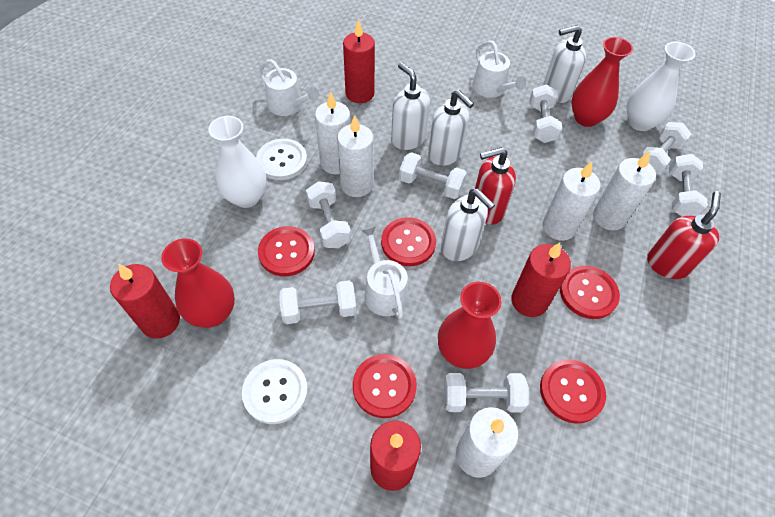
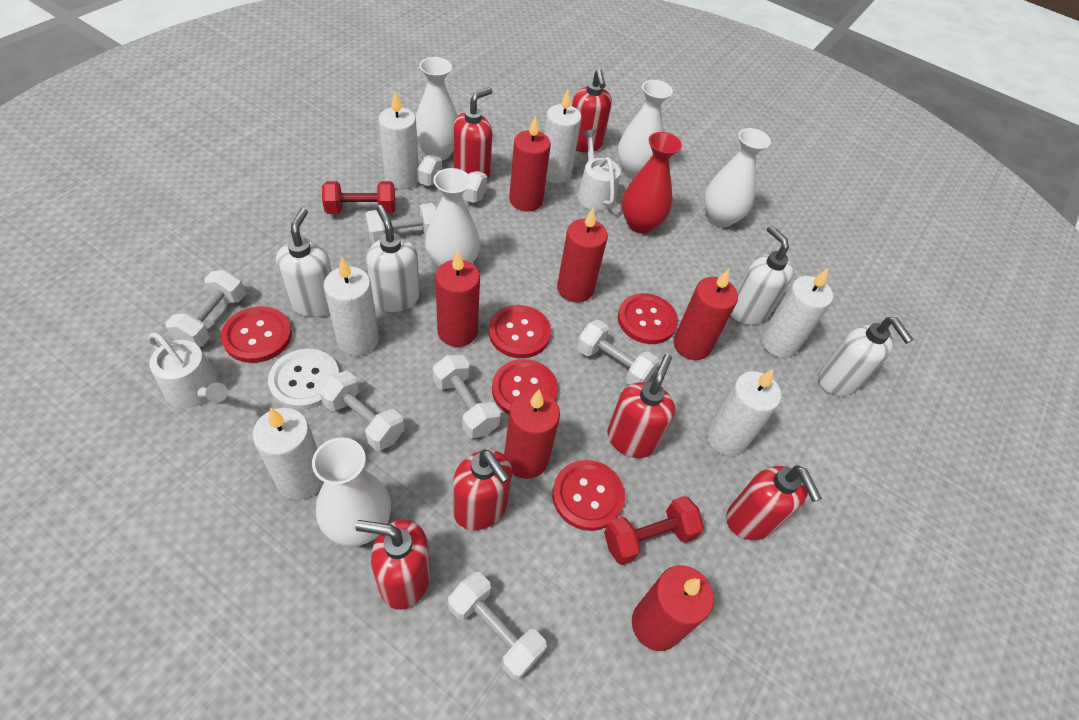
red candle: 4 -> 6
red dumbbell: 0 -> 2
red soap dispenser: 2 -> 6
red vase: 3 -> 1
white button: 2 -> 1
white candle: 5 -> 6
white vase: 2 -> 5
white watering can: 3 -> 2

